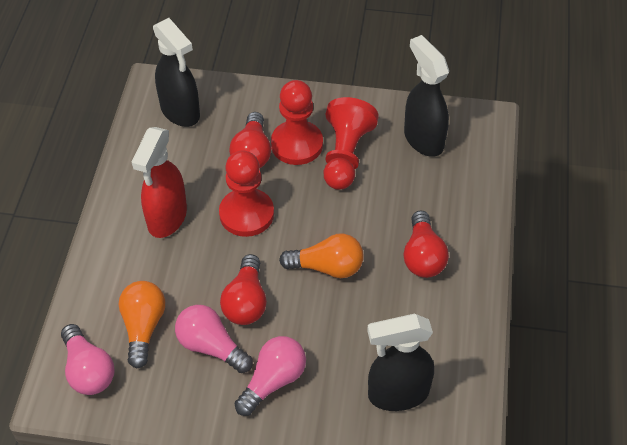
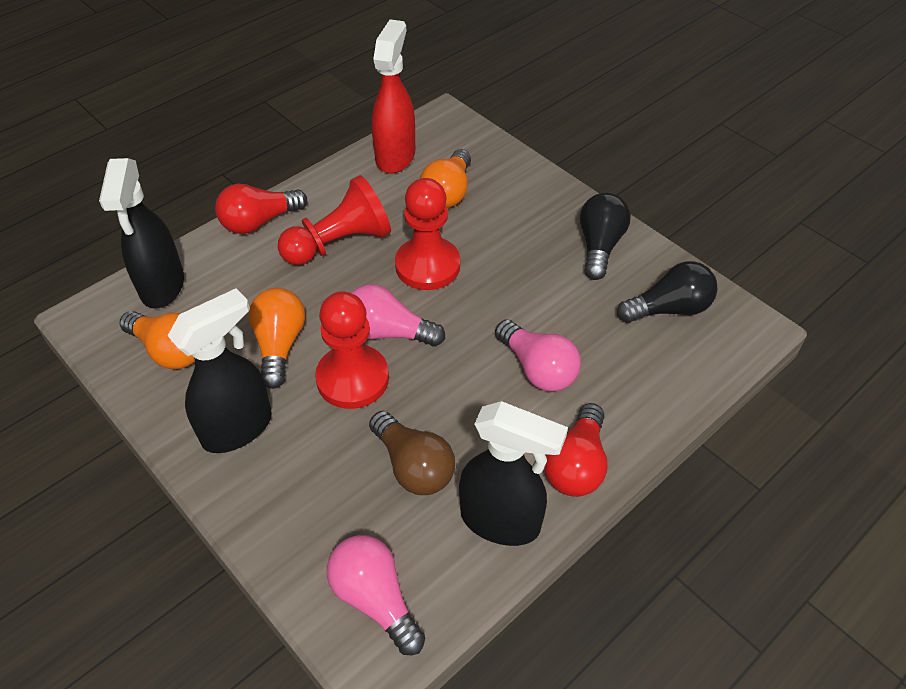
black light bulb: 0 -> 2
brown light bulb: 0 -> 1
orange light bulb: 2 -> 3
red light bulb: 3 -> 2

